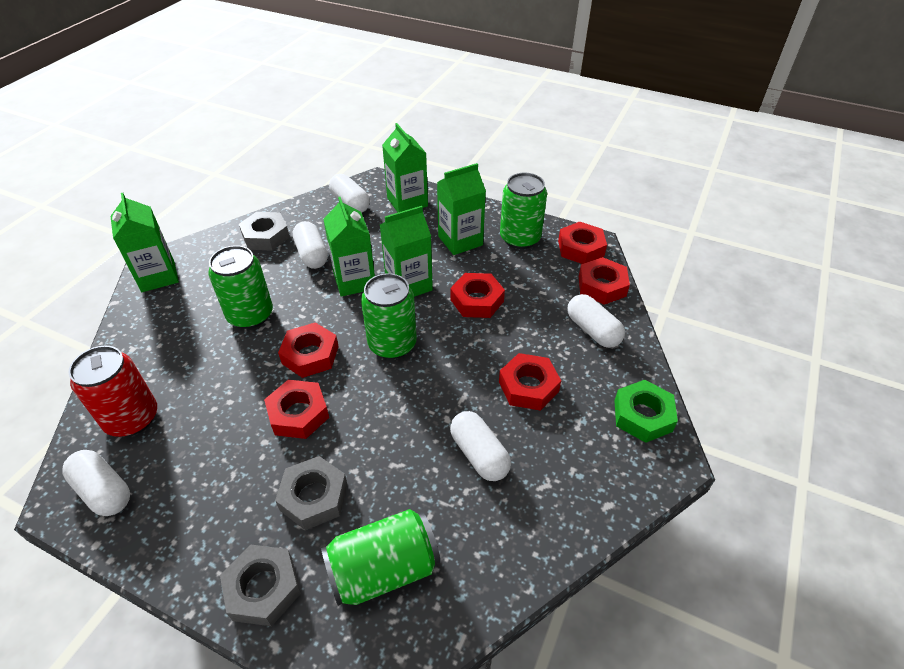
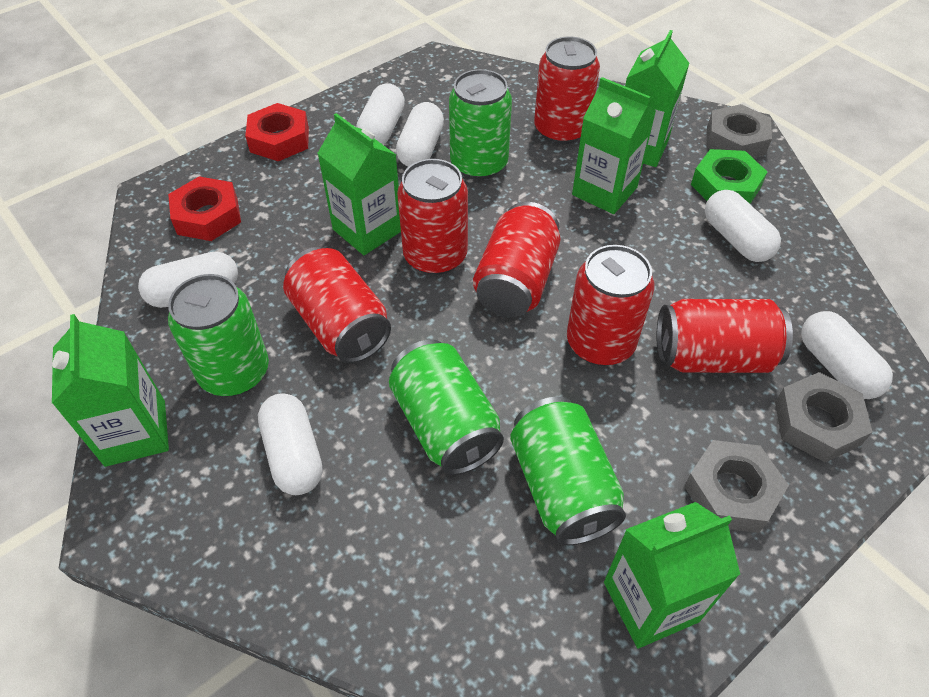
red can: 1 -> 6
red nut: 6 -> 2
white capsule: 5 -> 6

